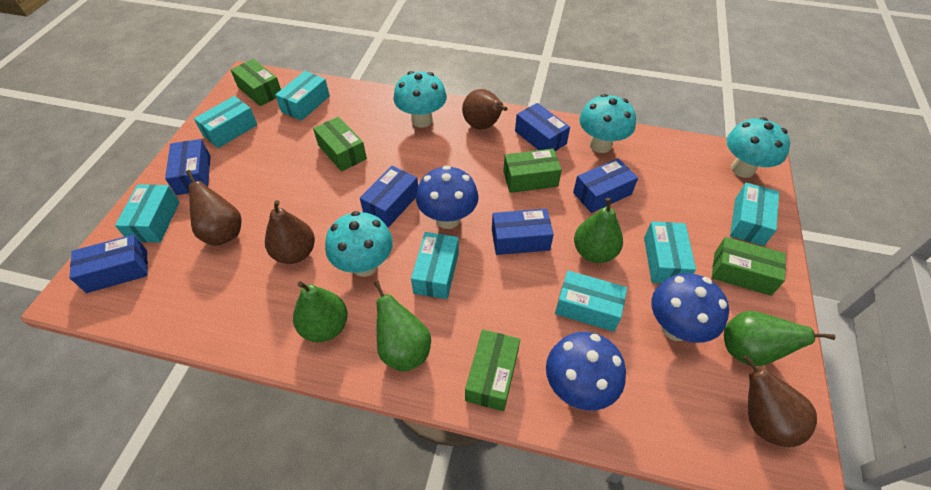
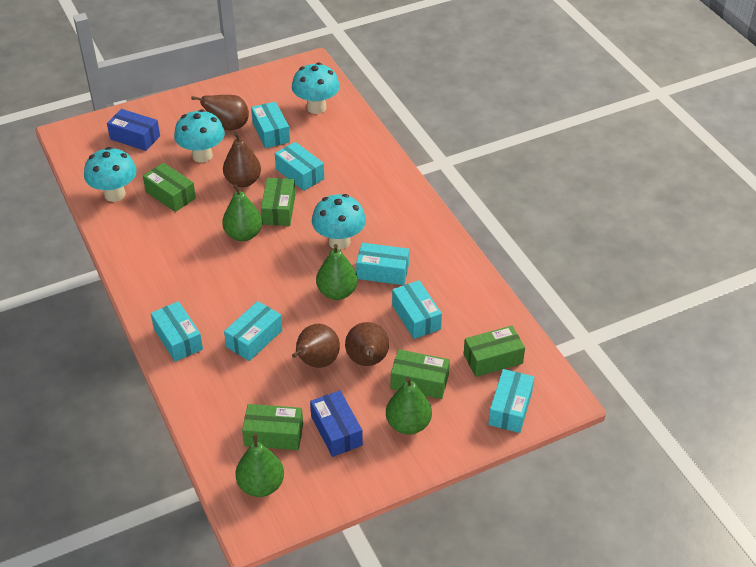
blue box: 6 -> 2
blue mushroom: 3 -> 0

